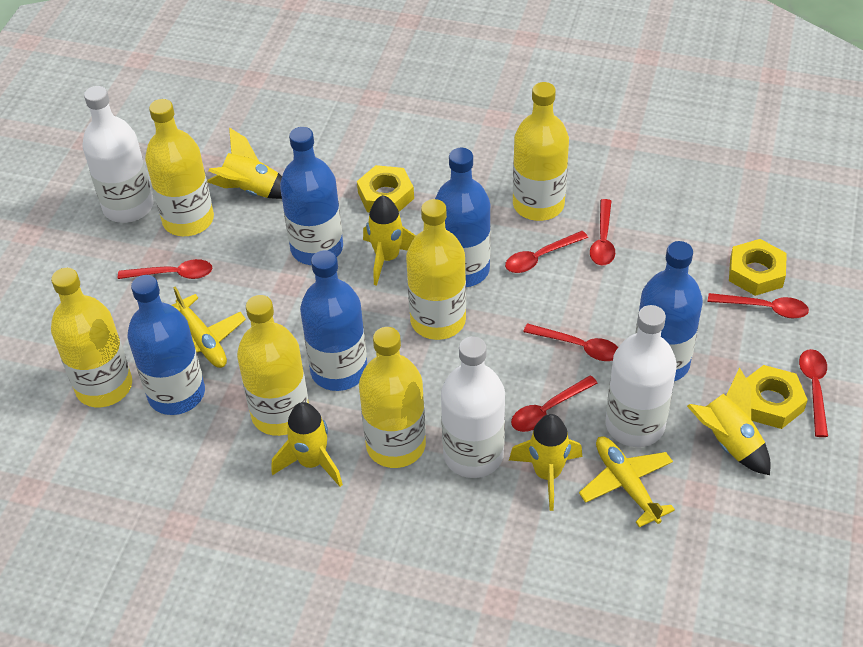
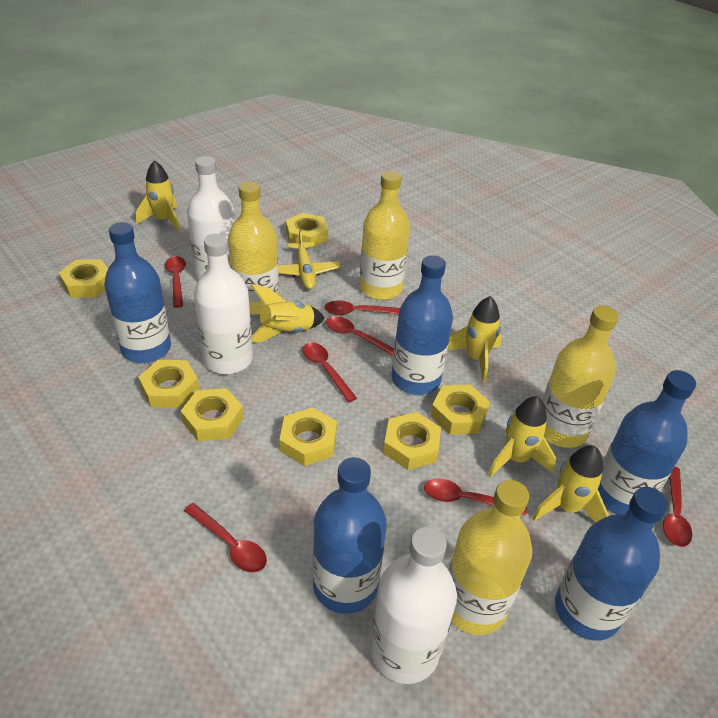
yellow bottle: 6 -> 4
yellow nut: 3 -> 7
yellow plane: 2 -> 1

